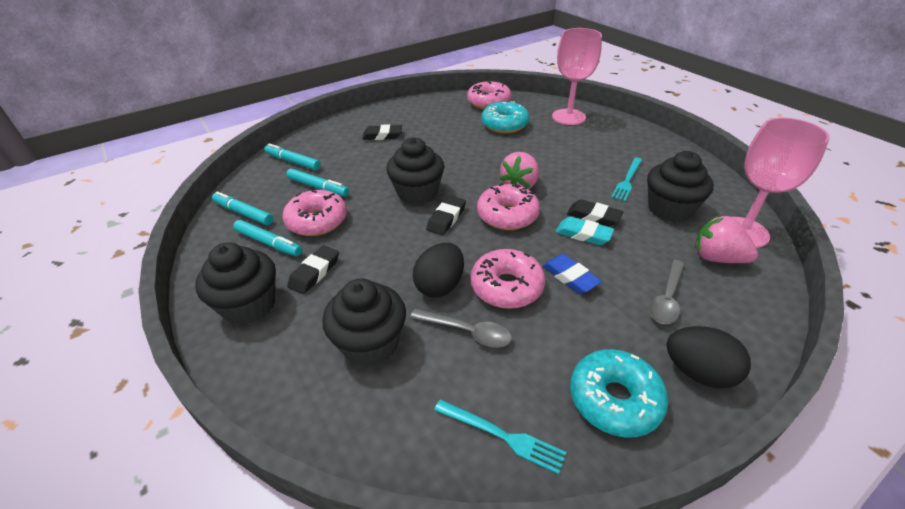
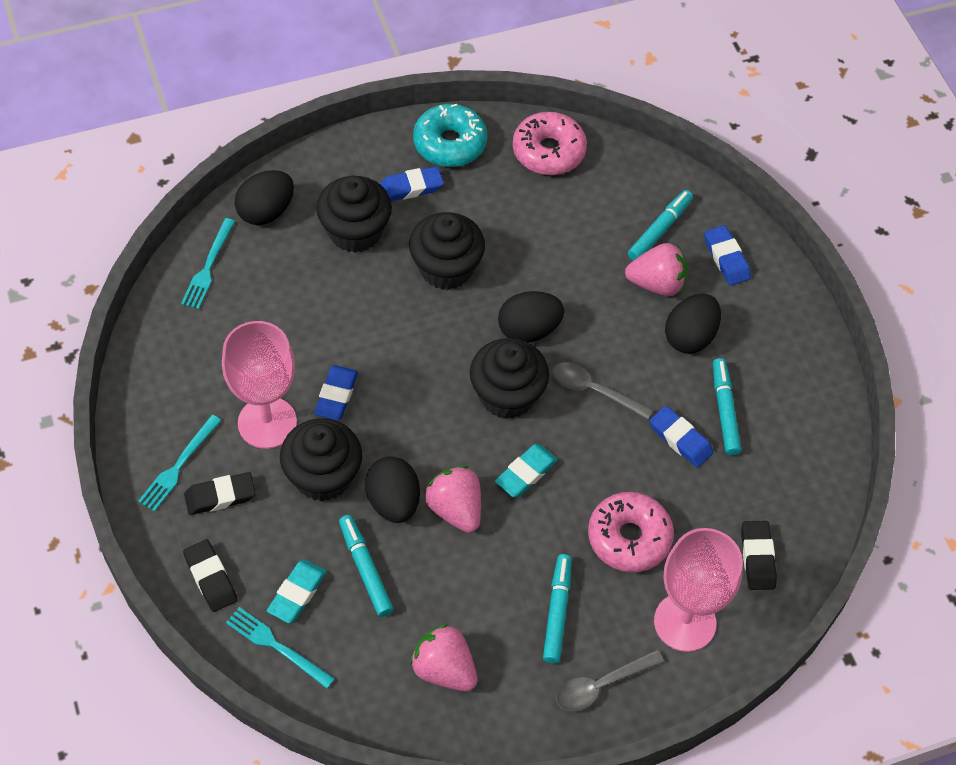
black egg: 2 -> 4
black eraser: 4 -> 3
blue eraser: 1 -> 4
pink donut: 4 -> 2
pink strawberry: 2 -> 3
turquoise donut: 2 -> 1
turquoise eraser: 1 -> 2
turquoise fork: 2 -> 3

